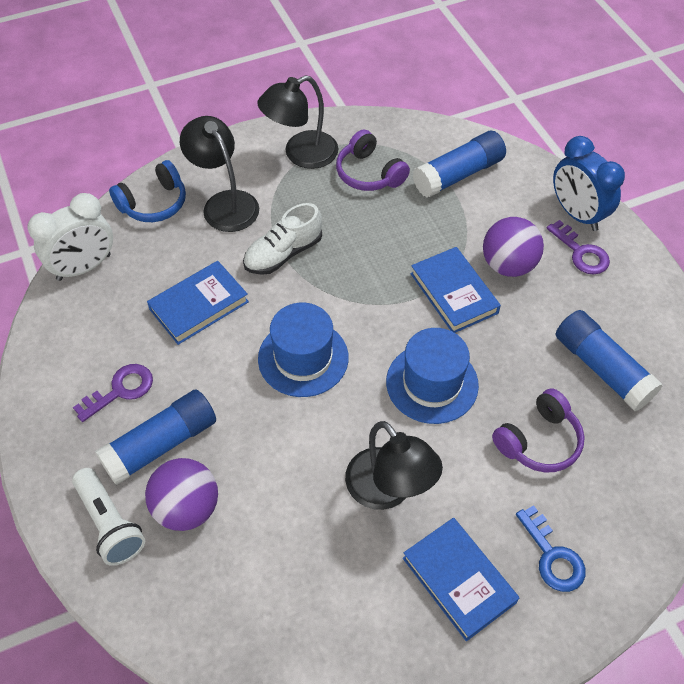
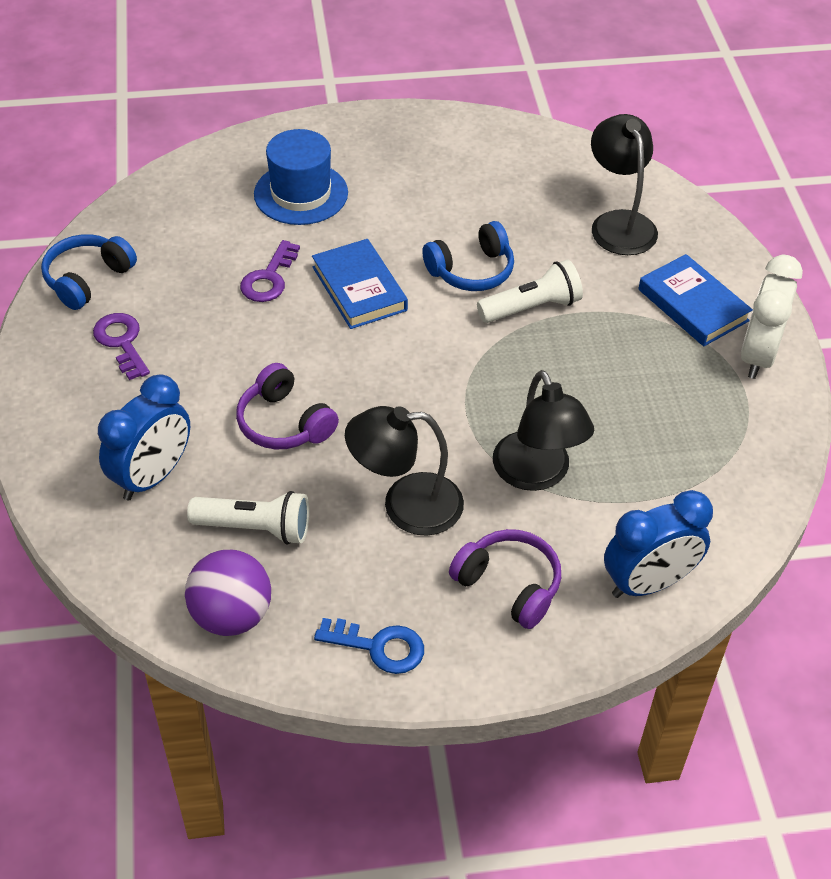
blue book: 3 -> 2
blue clock: 1 -> 2
blue glue stick: 3 -> 0
blue hat: 2 -> 1
blue headphones: 1 -> 2
purple ball: 2 -> 1
white flashlight: 1 -> 2
white shoe: 1 -> 0

